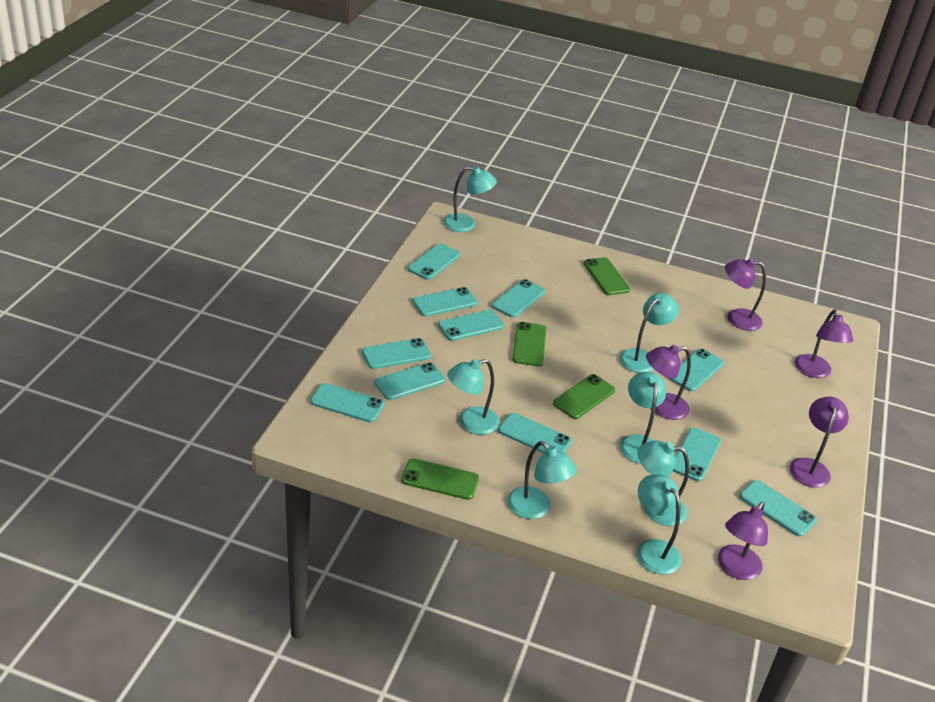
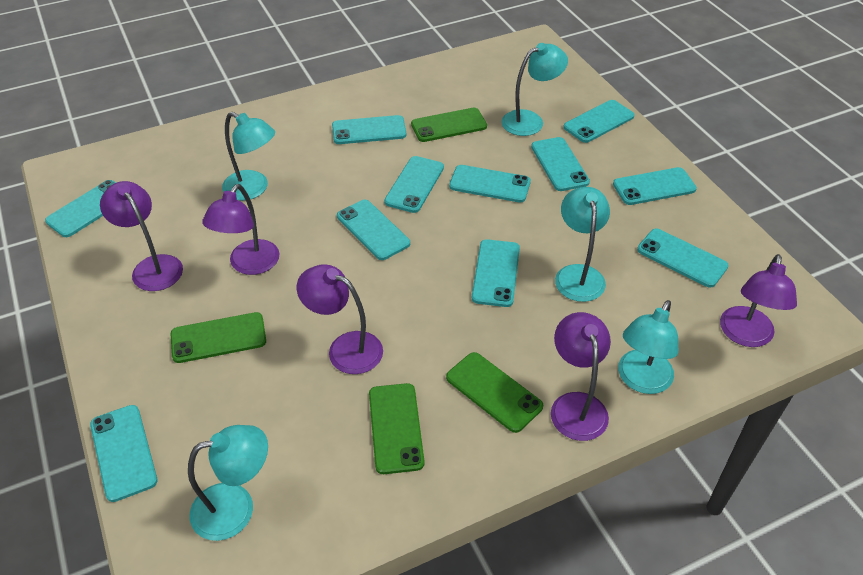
turquoise lamp: 7 -> 5

